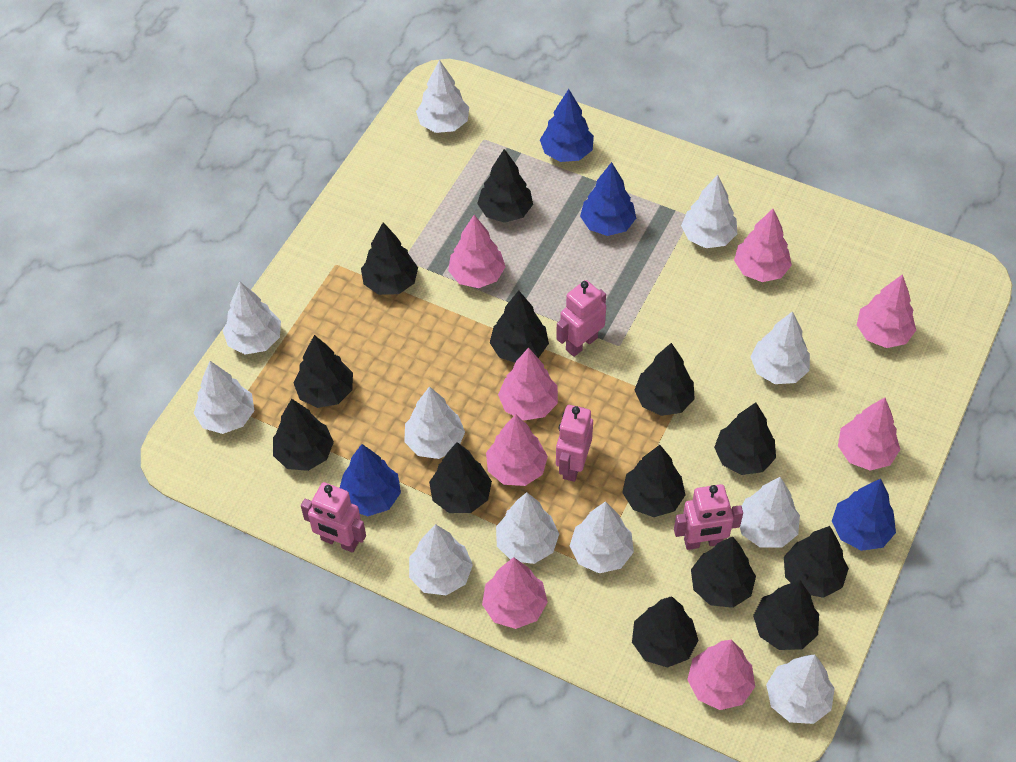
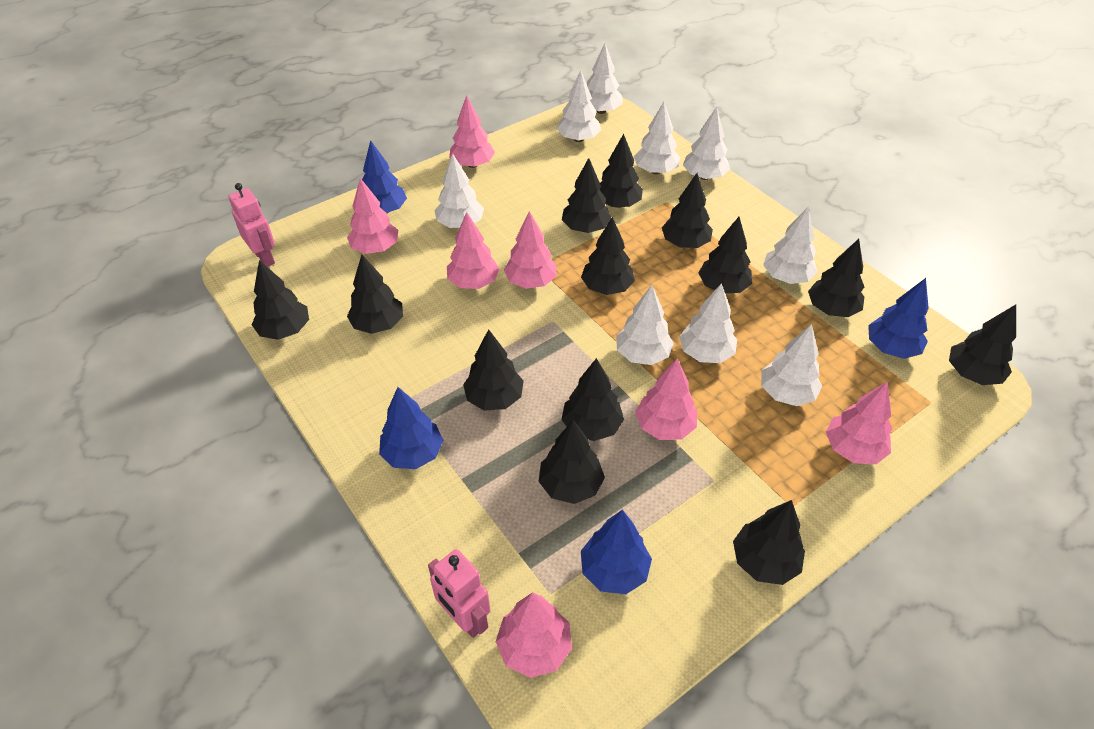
pink robot: 4 -> 2
pink tree: 8 -> 7
white tree: 11 -> 9

